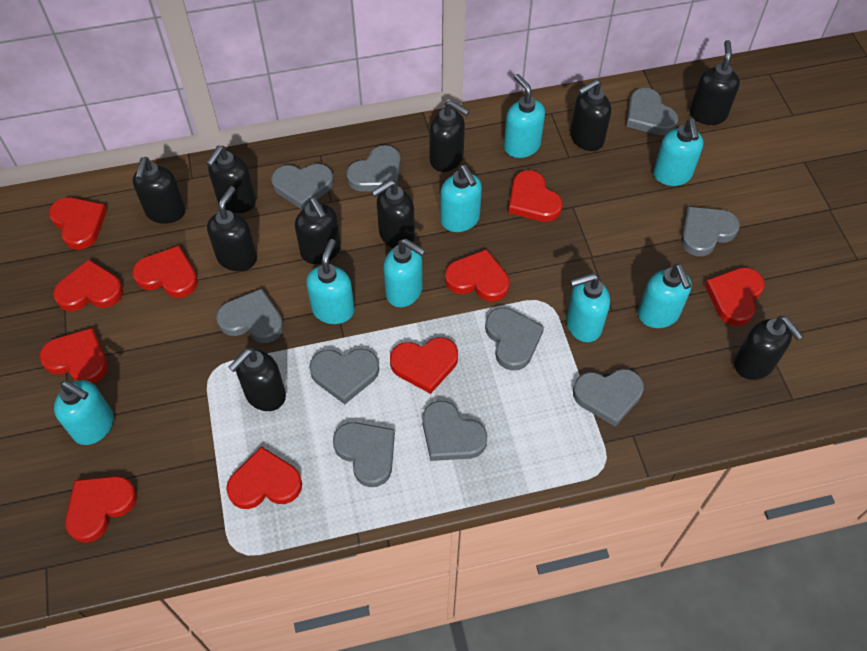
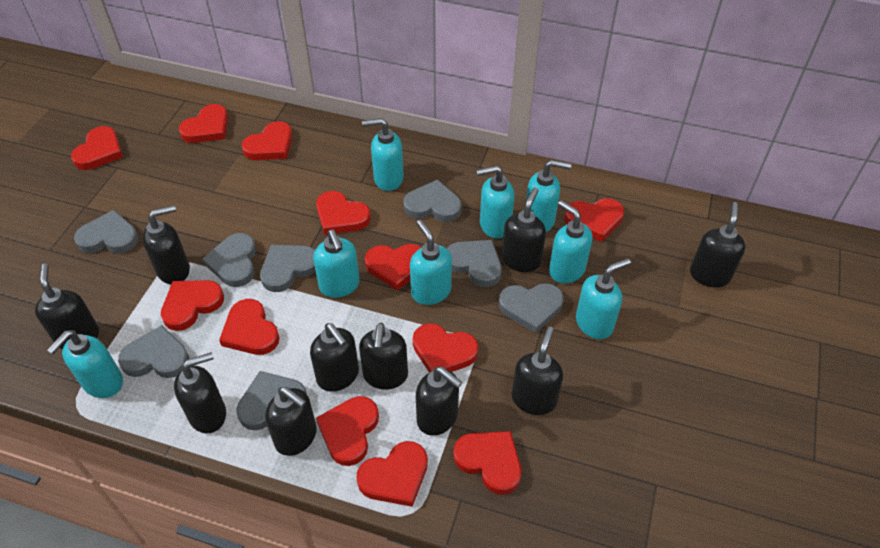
grey heart: 10 -> 8
red heart: 10 -> 12

